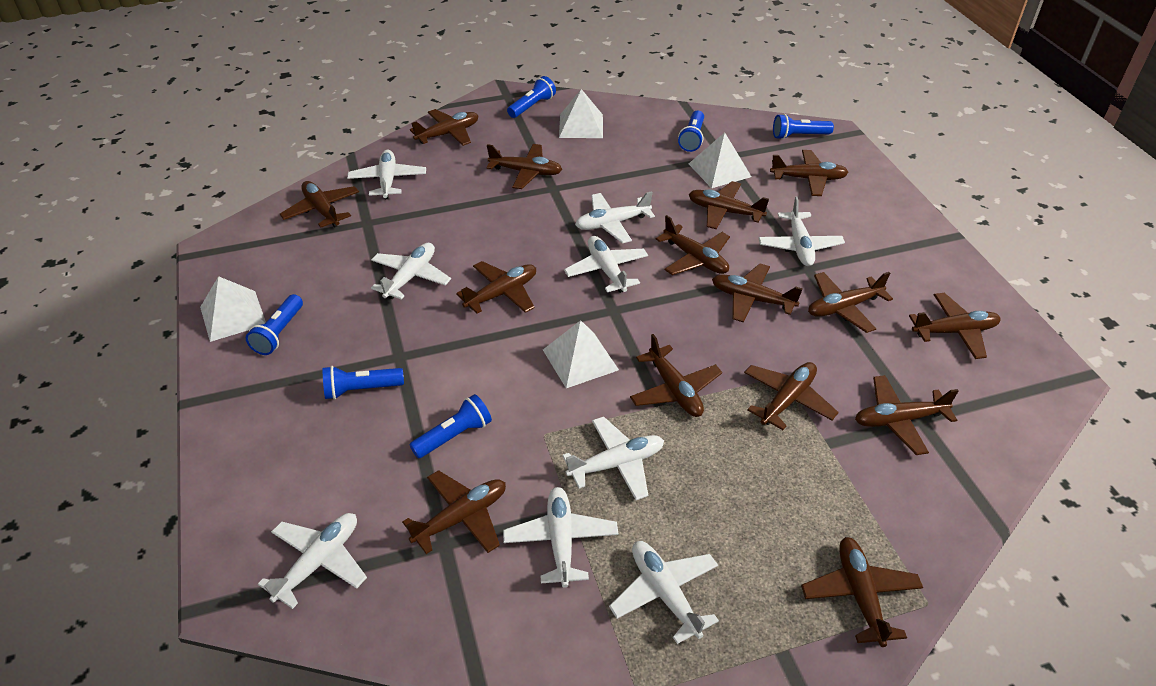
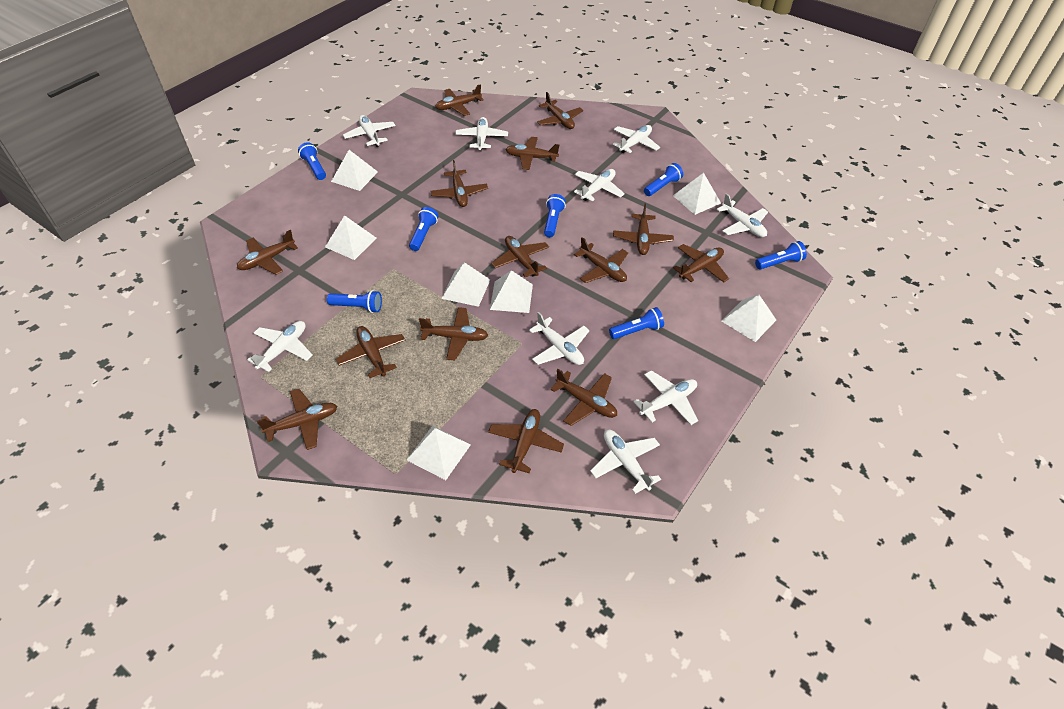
blue flashlight: 6 -> 7
brown plane: 15 -> 14
white pyramid: 4 -> 7

